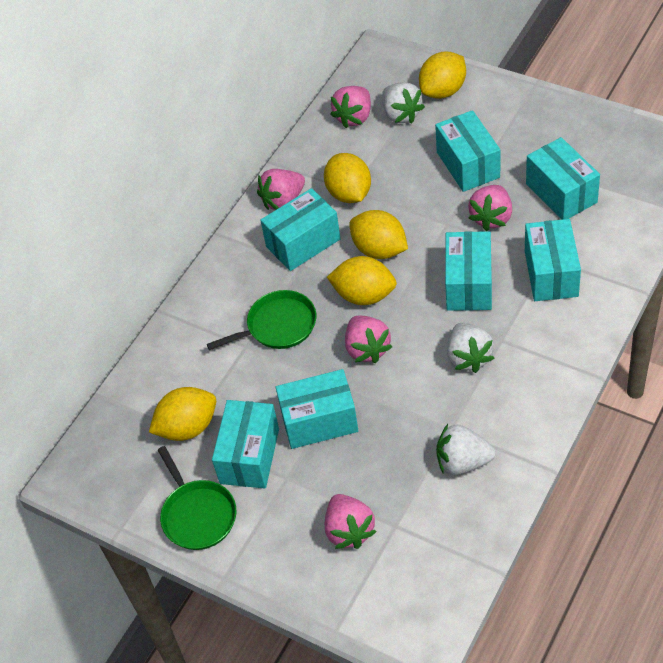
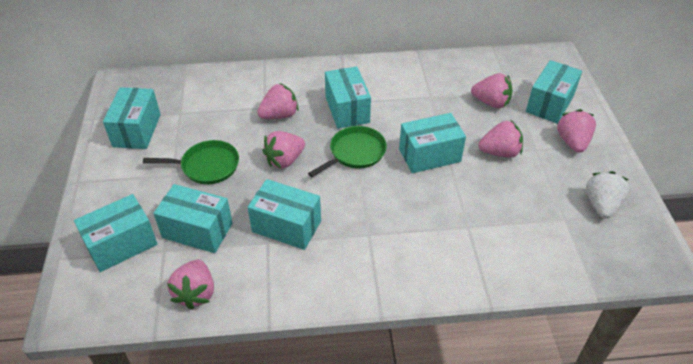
pink strawberry: 5 -> 6
white strawberry: 3 -> 1
yellow lemon: 5 -> 0

